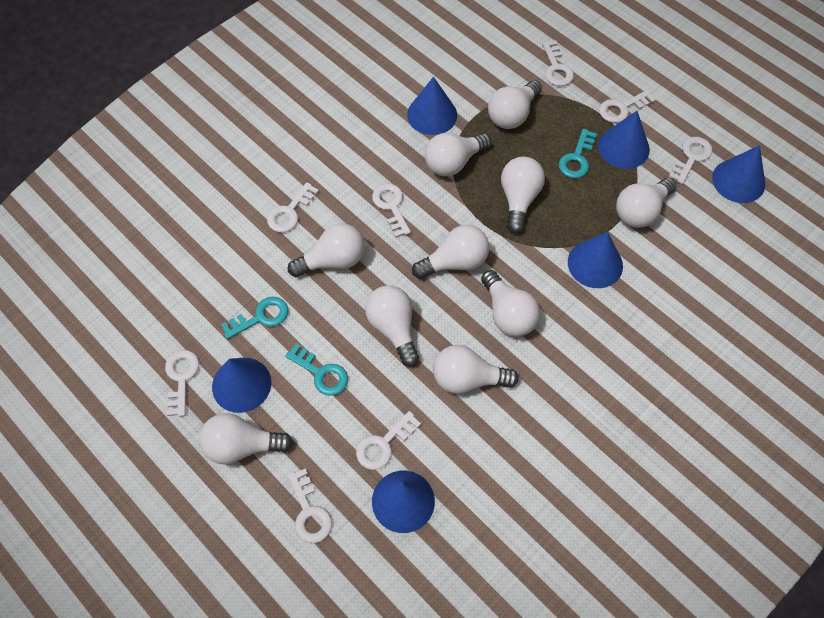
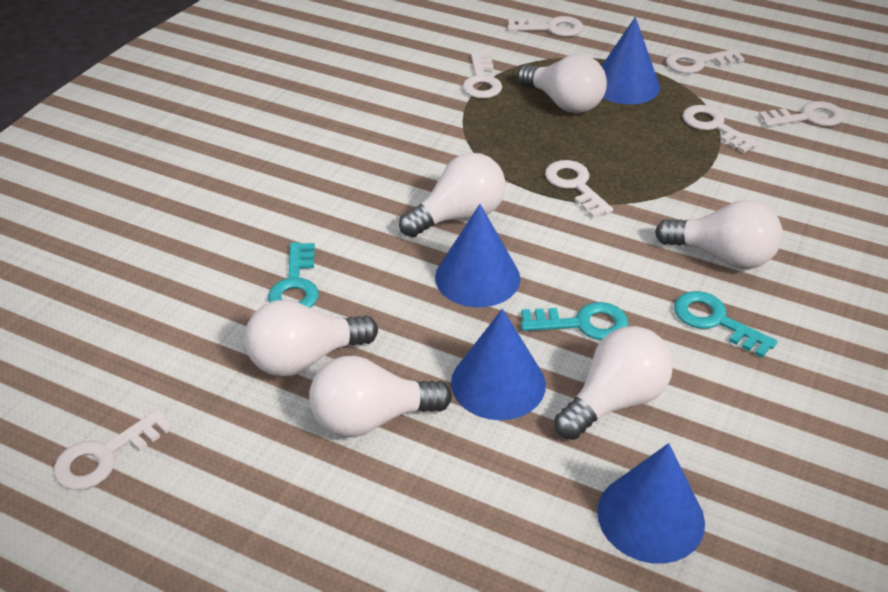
blue cone: 6 -> 4
white key: 8 -> 7
white light bulb: 10 -> 6

